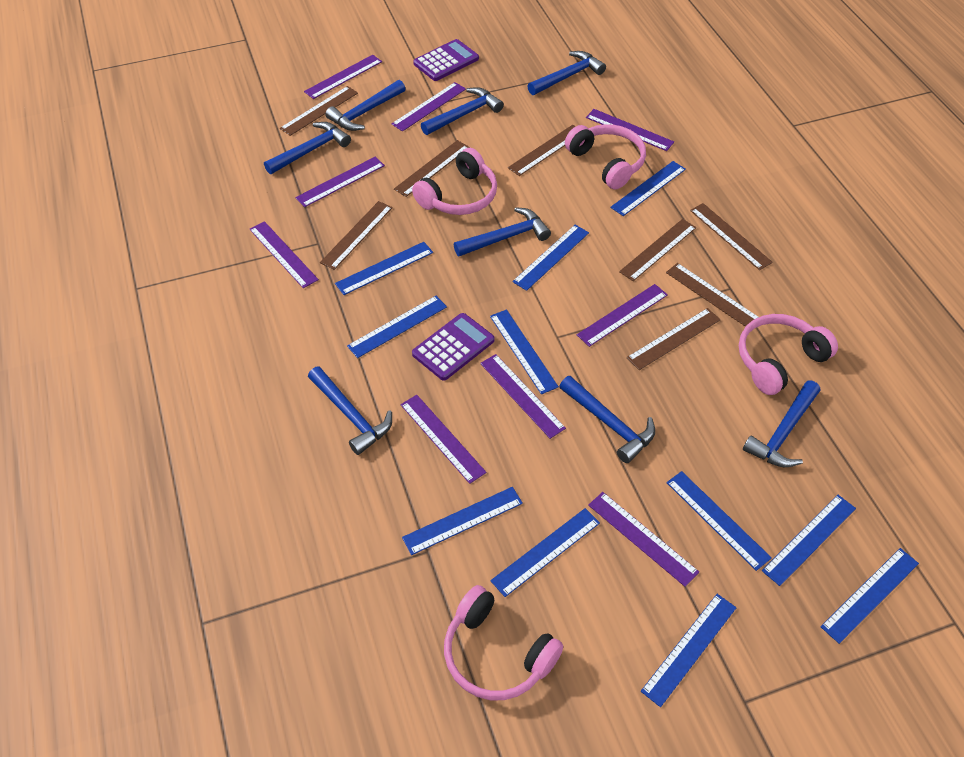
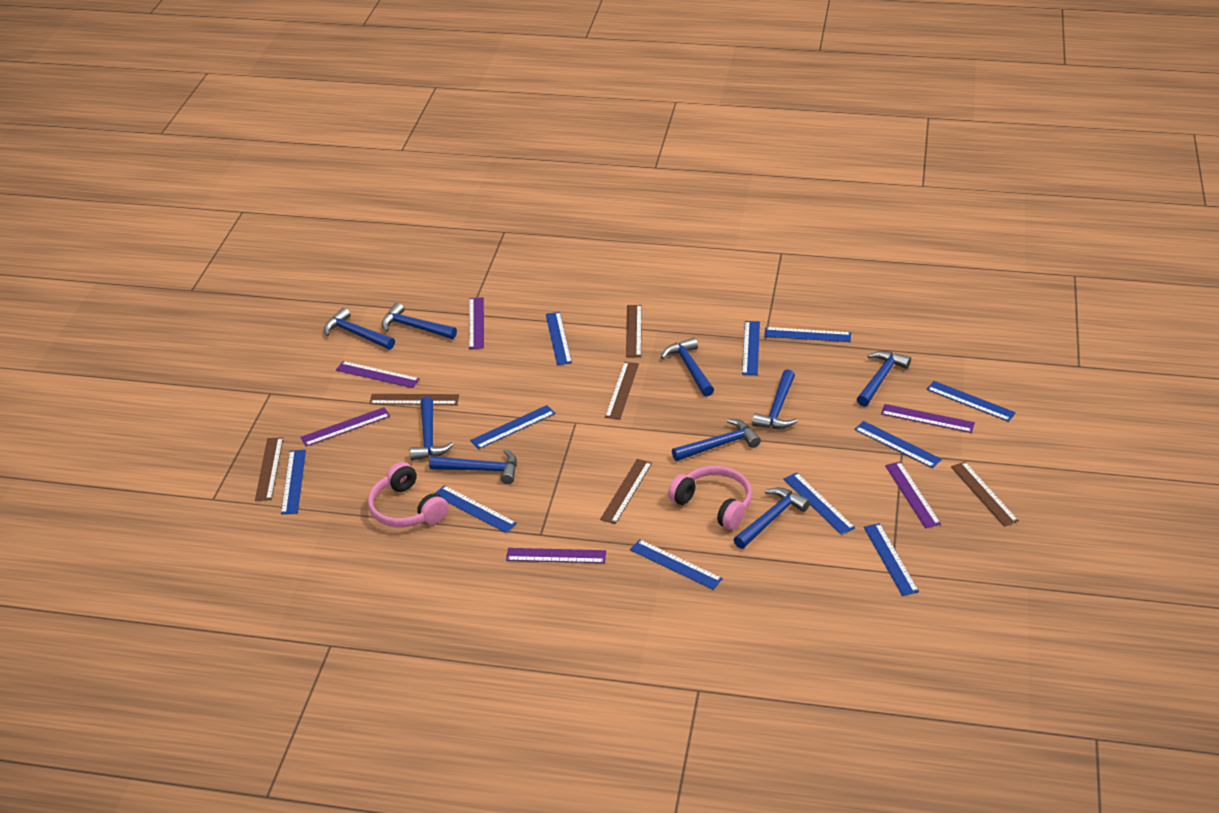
blue hammer: 8 -> 9
brown ruler: 8 -> 6
pink headphones: 4 -> 2
purple calculator: 2 -> 0
purple ruler: 9 -> 6

